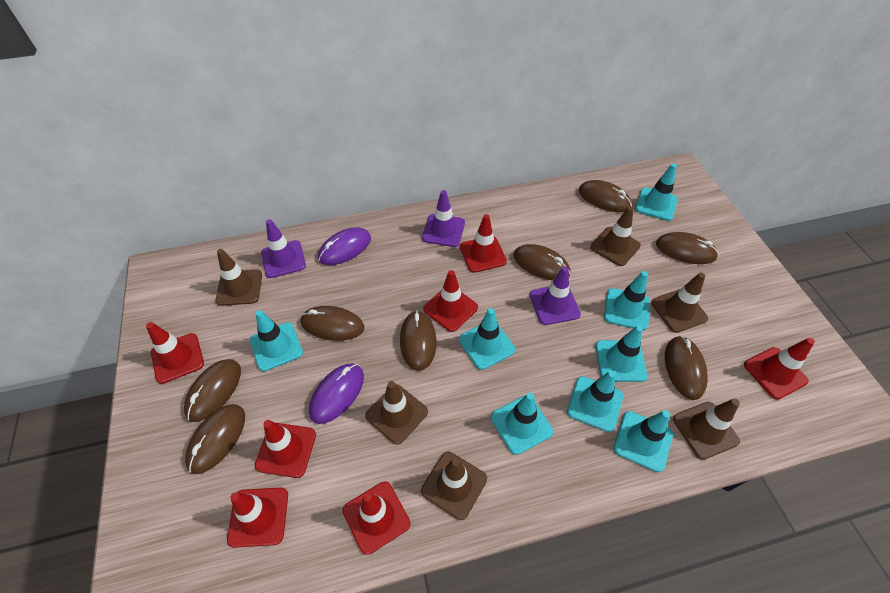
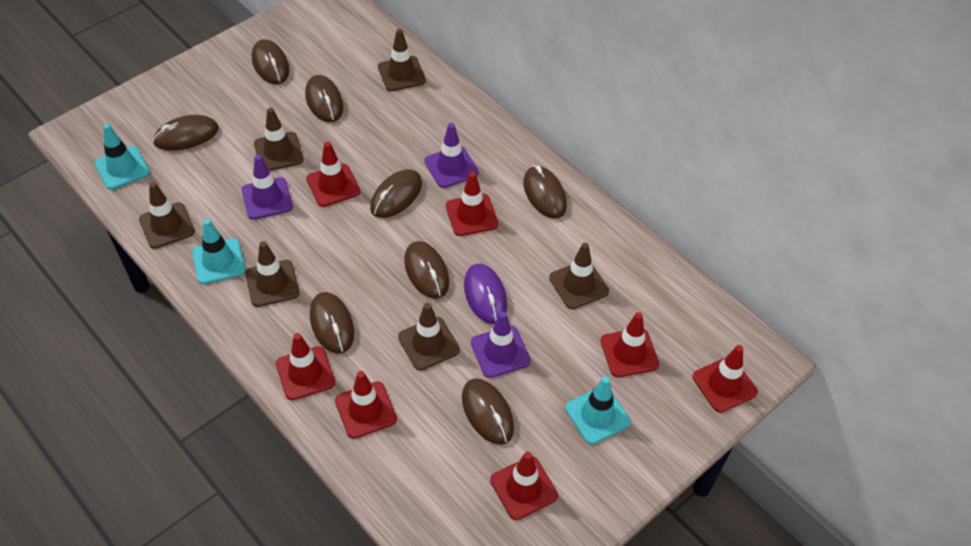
purple mouse: 2 -> 1
turquoise traffic cone: 8 -> 3

